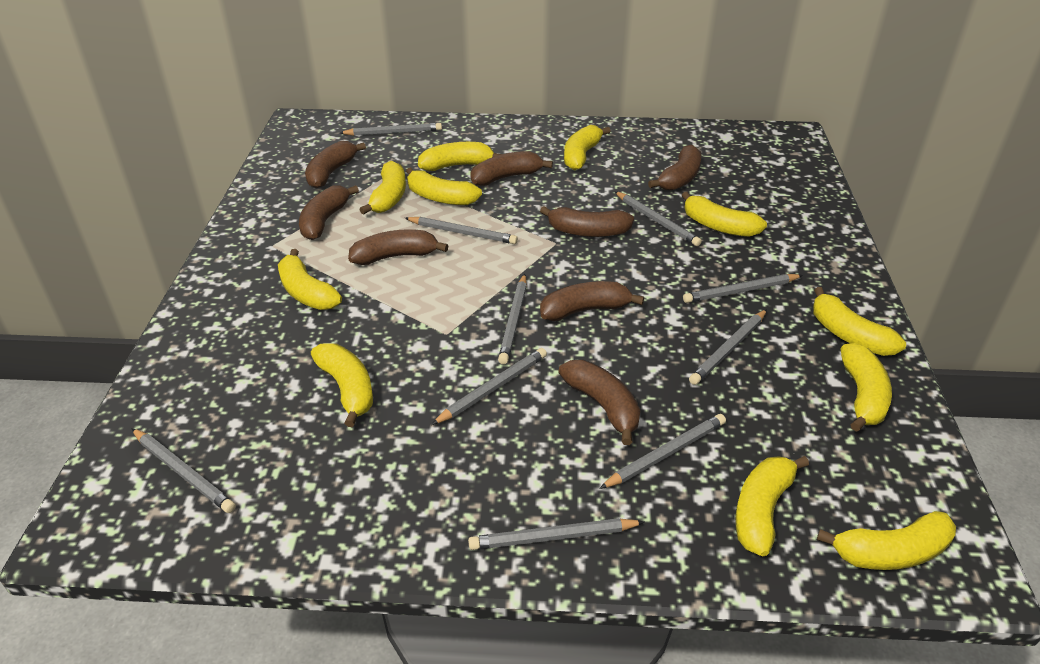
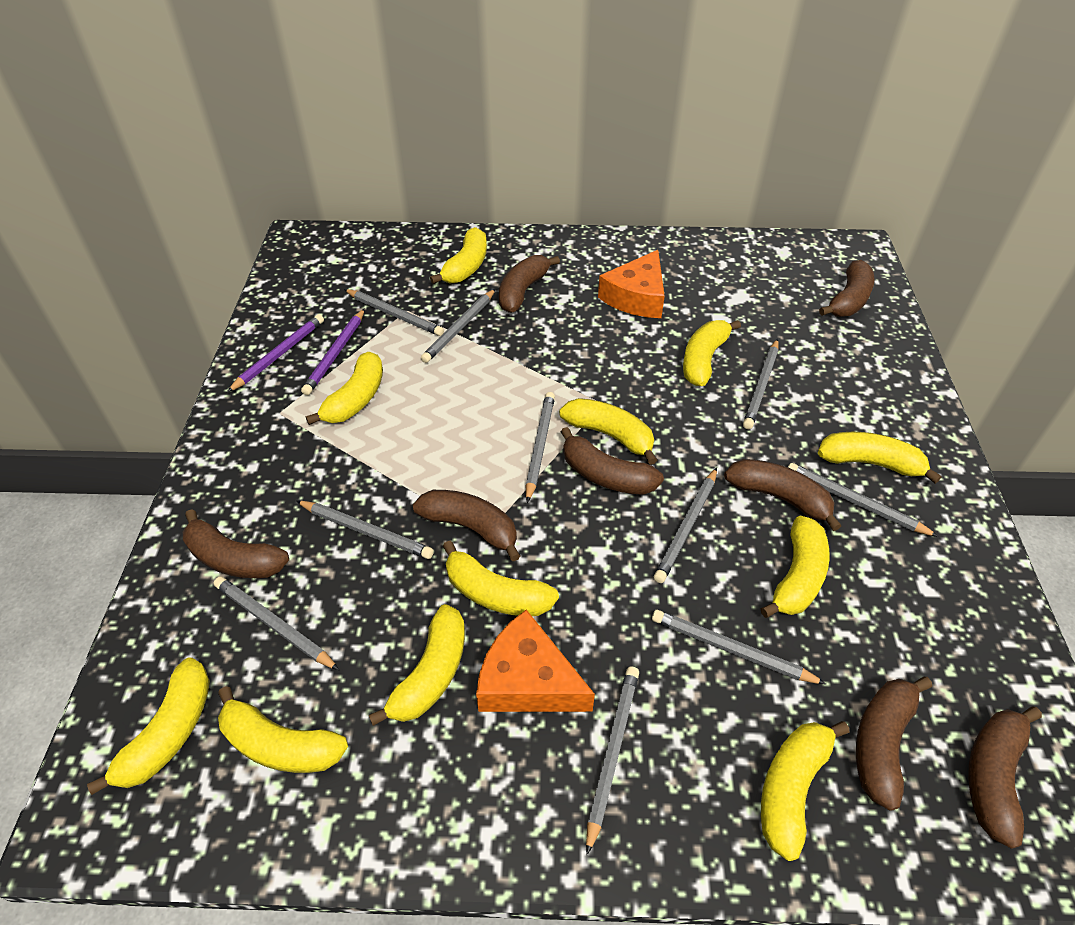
orange cheese: 0 -> 2
purple pencil: 0 -> 2

